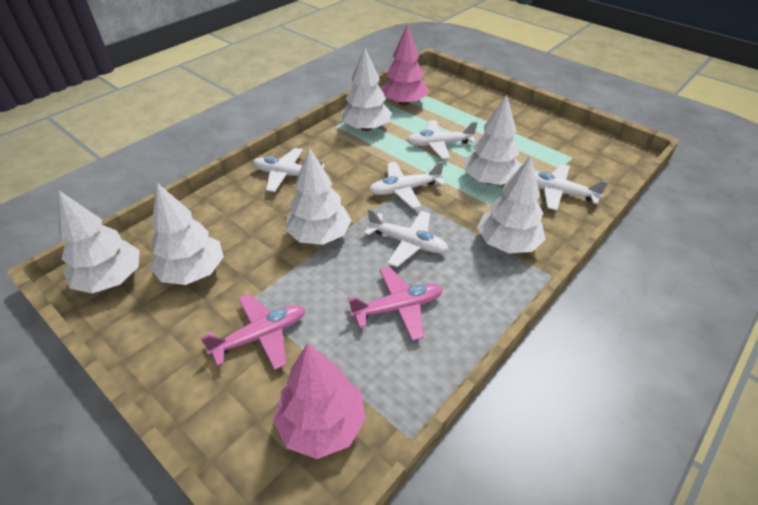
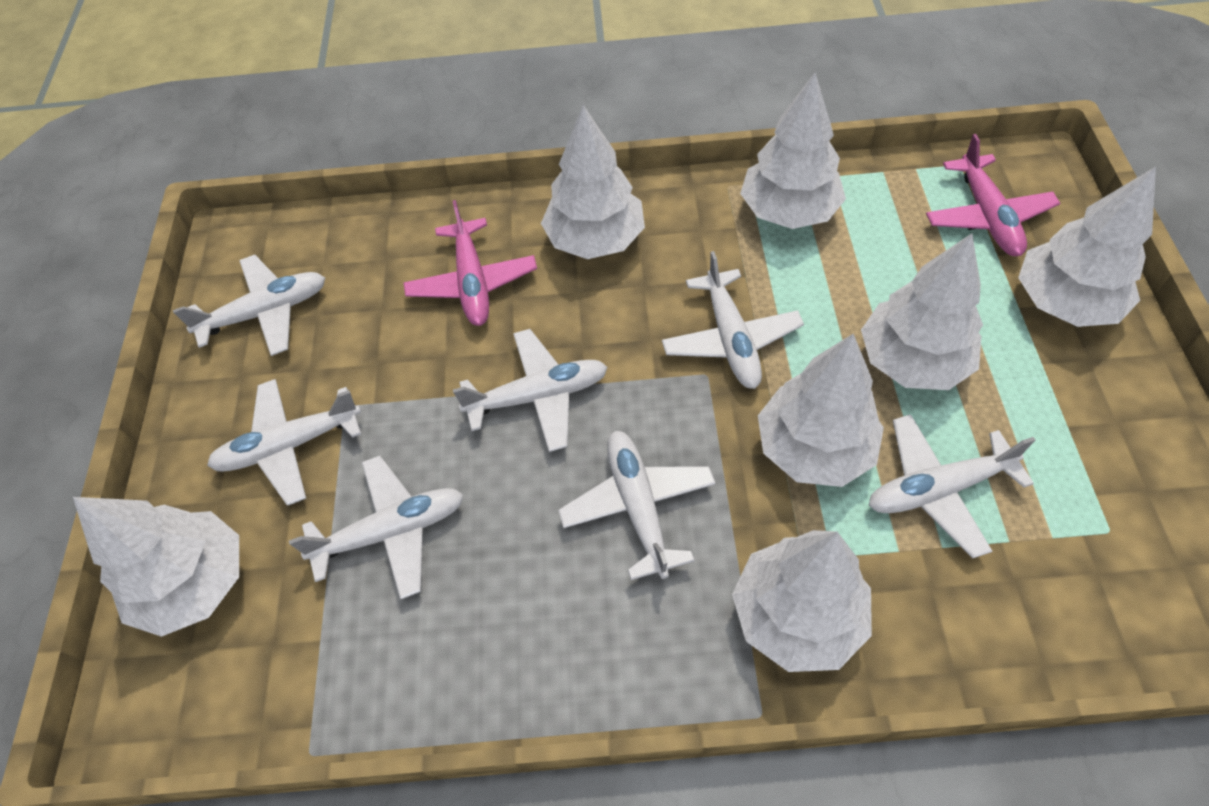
pink tree: 2 -> 0
white plane: 5 -> 7
white tree: 6 -> 7

